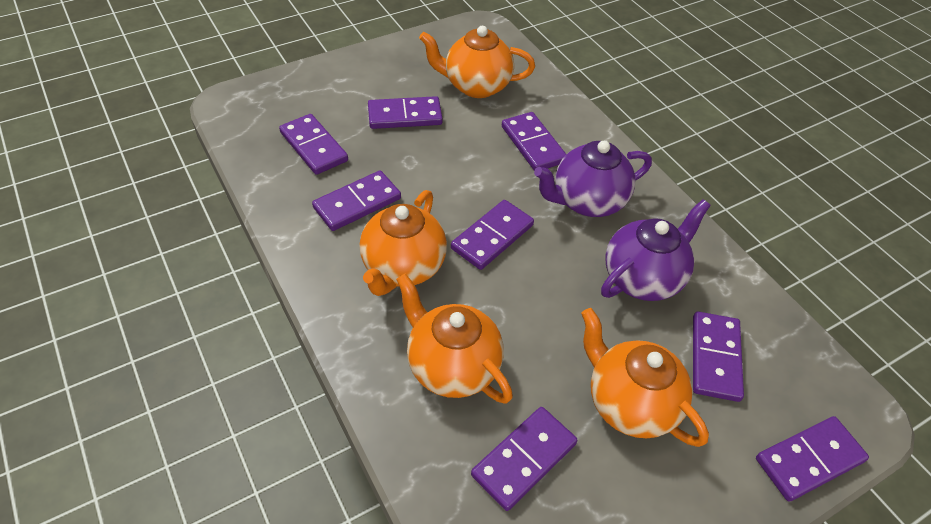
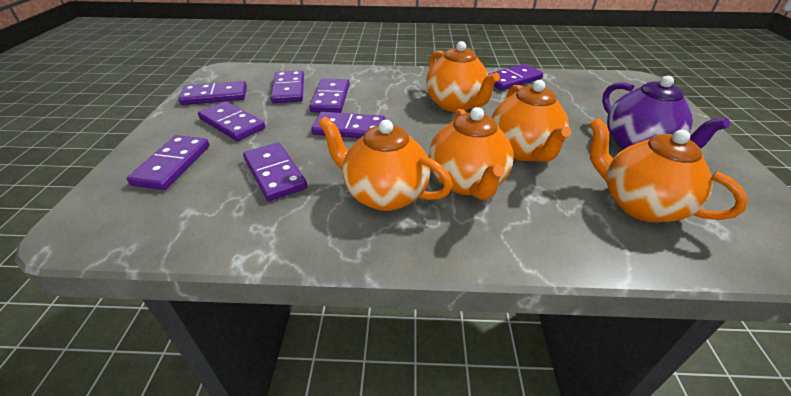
orange teapot: 4 -> 5
purple teapot: 2 -> 1

